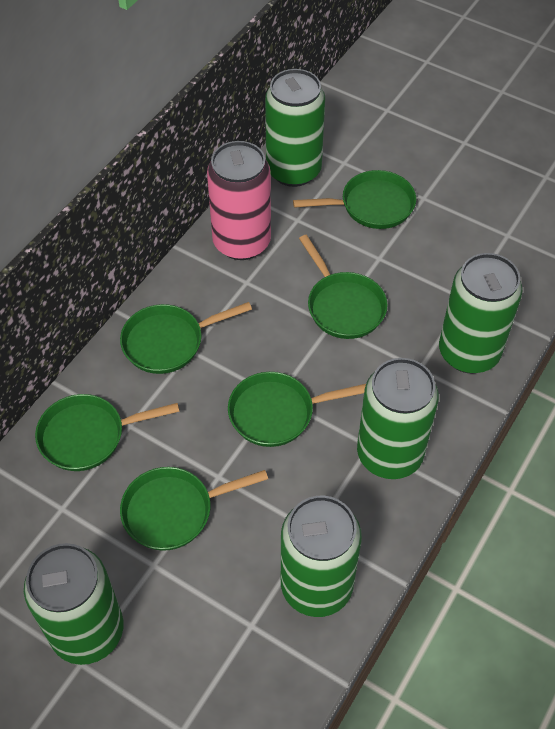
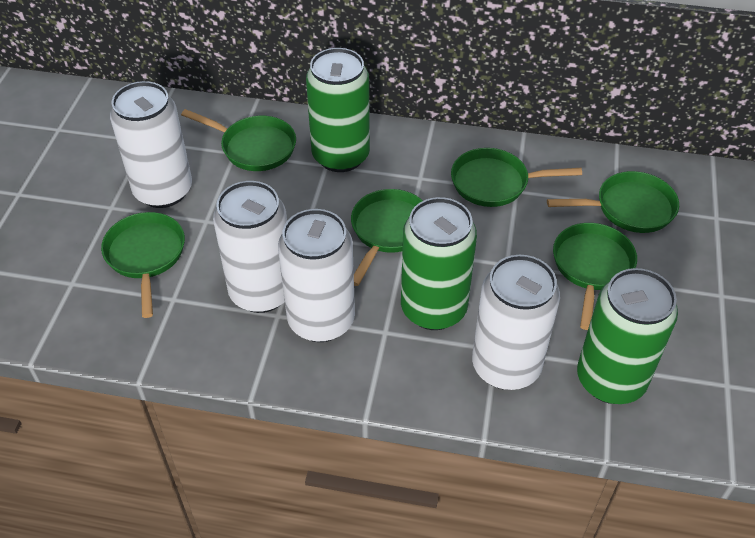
green can: 5 -> 3
pink can: 1 -> 0
white can: 0 -> 4

